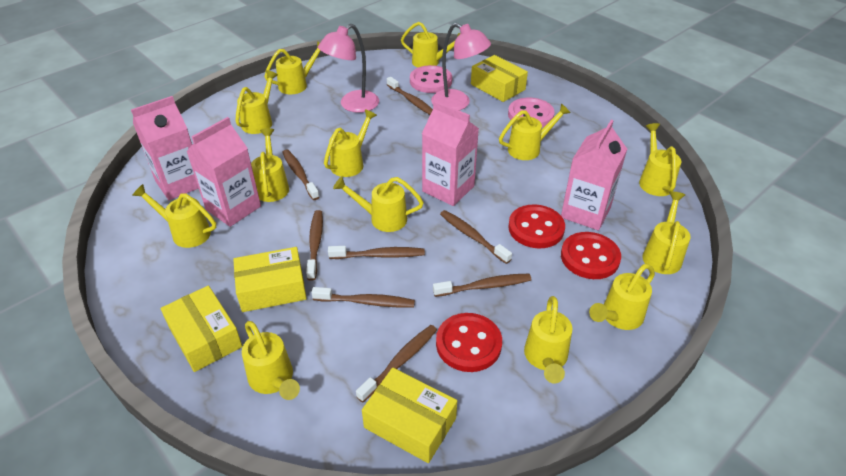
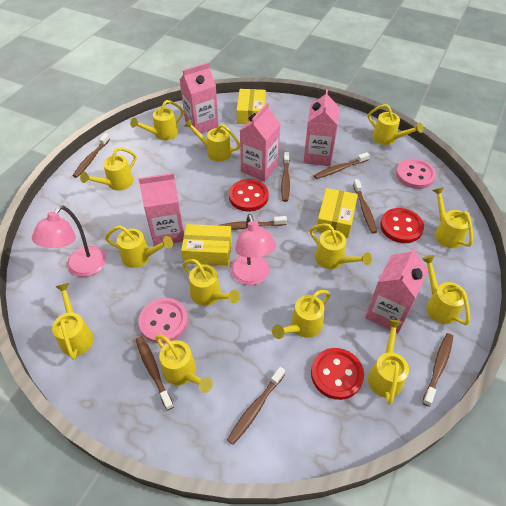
pink carton: 4 -> 5
yellow box: 4 -> 3

